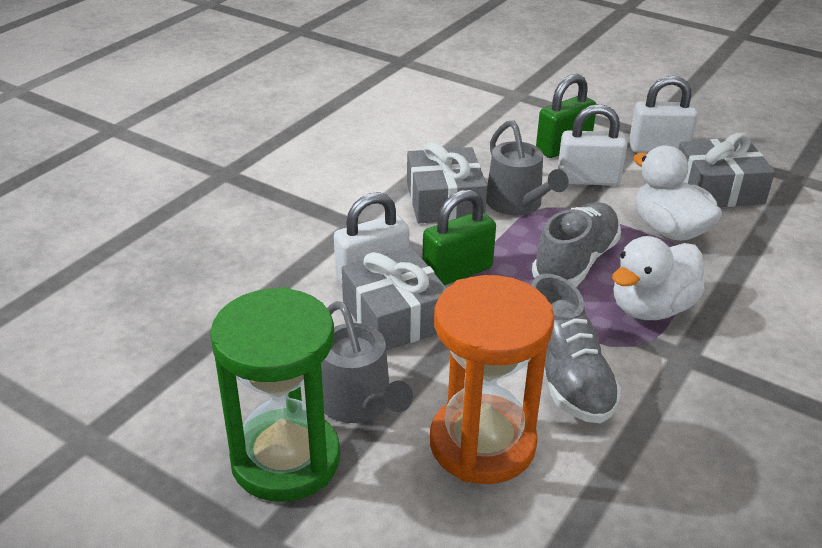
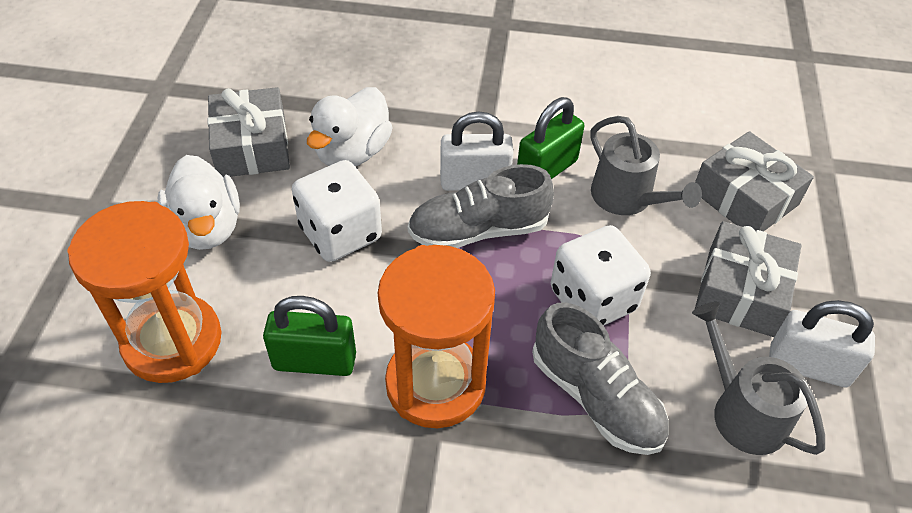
green hourglass: 1 -> 0
orange hourglass: 1 -> 2
white dice: 0 -> 2
white padlock: 3 -> 2

